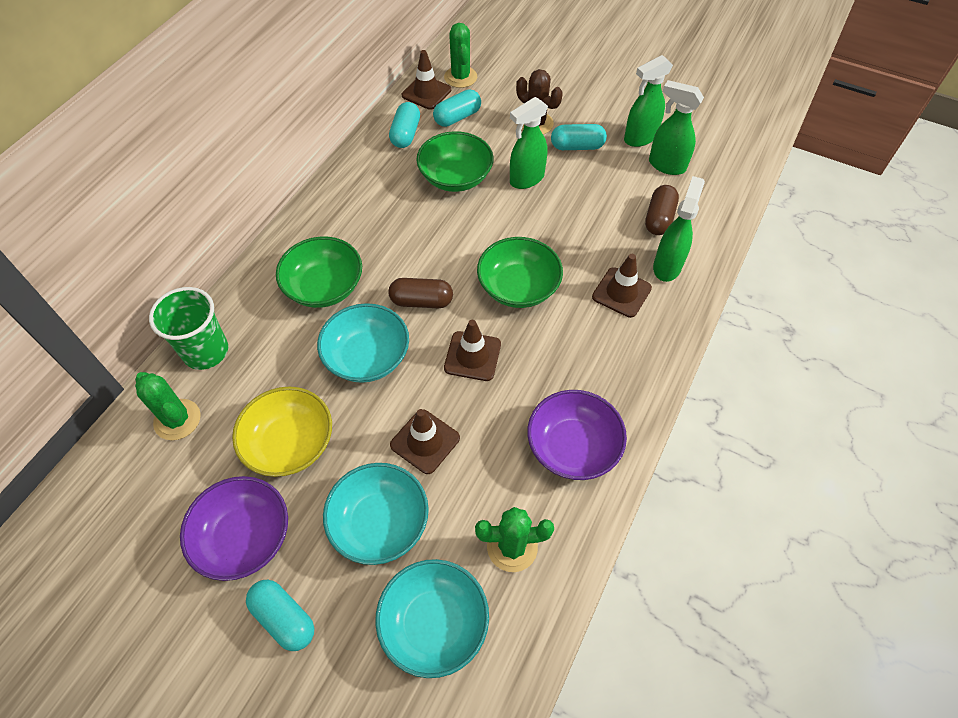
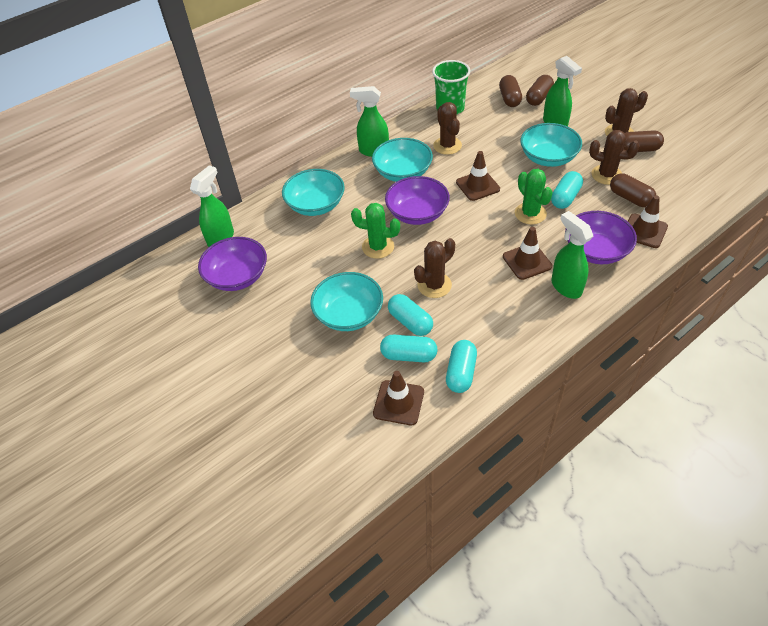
brown cactus: 1 -> 4
brown capsule: 2 -> 4
green bowl: 3 -> 0
green cactus: 3 -> 2
purple bowl: 2 -> 3
turquoise bowl: 3 -> 4
yellow bowl: 1 -> 0

